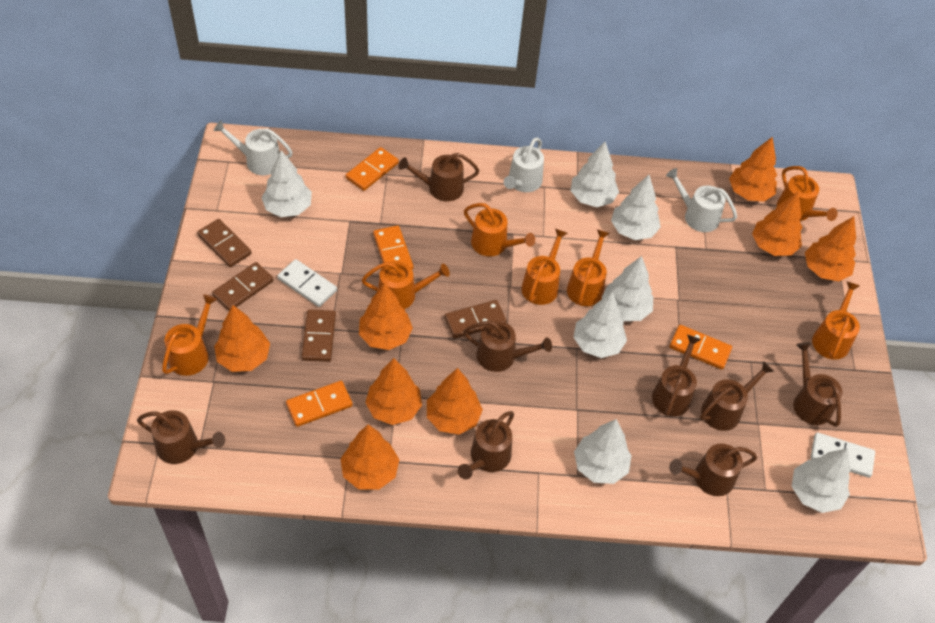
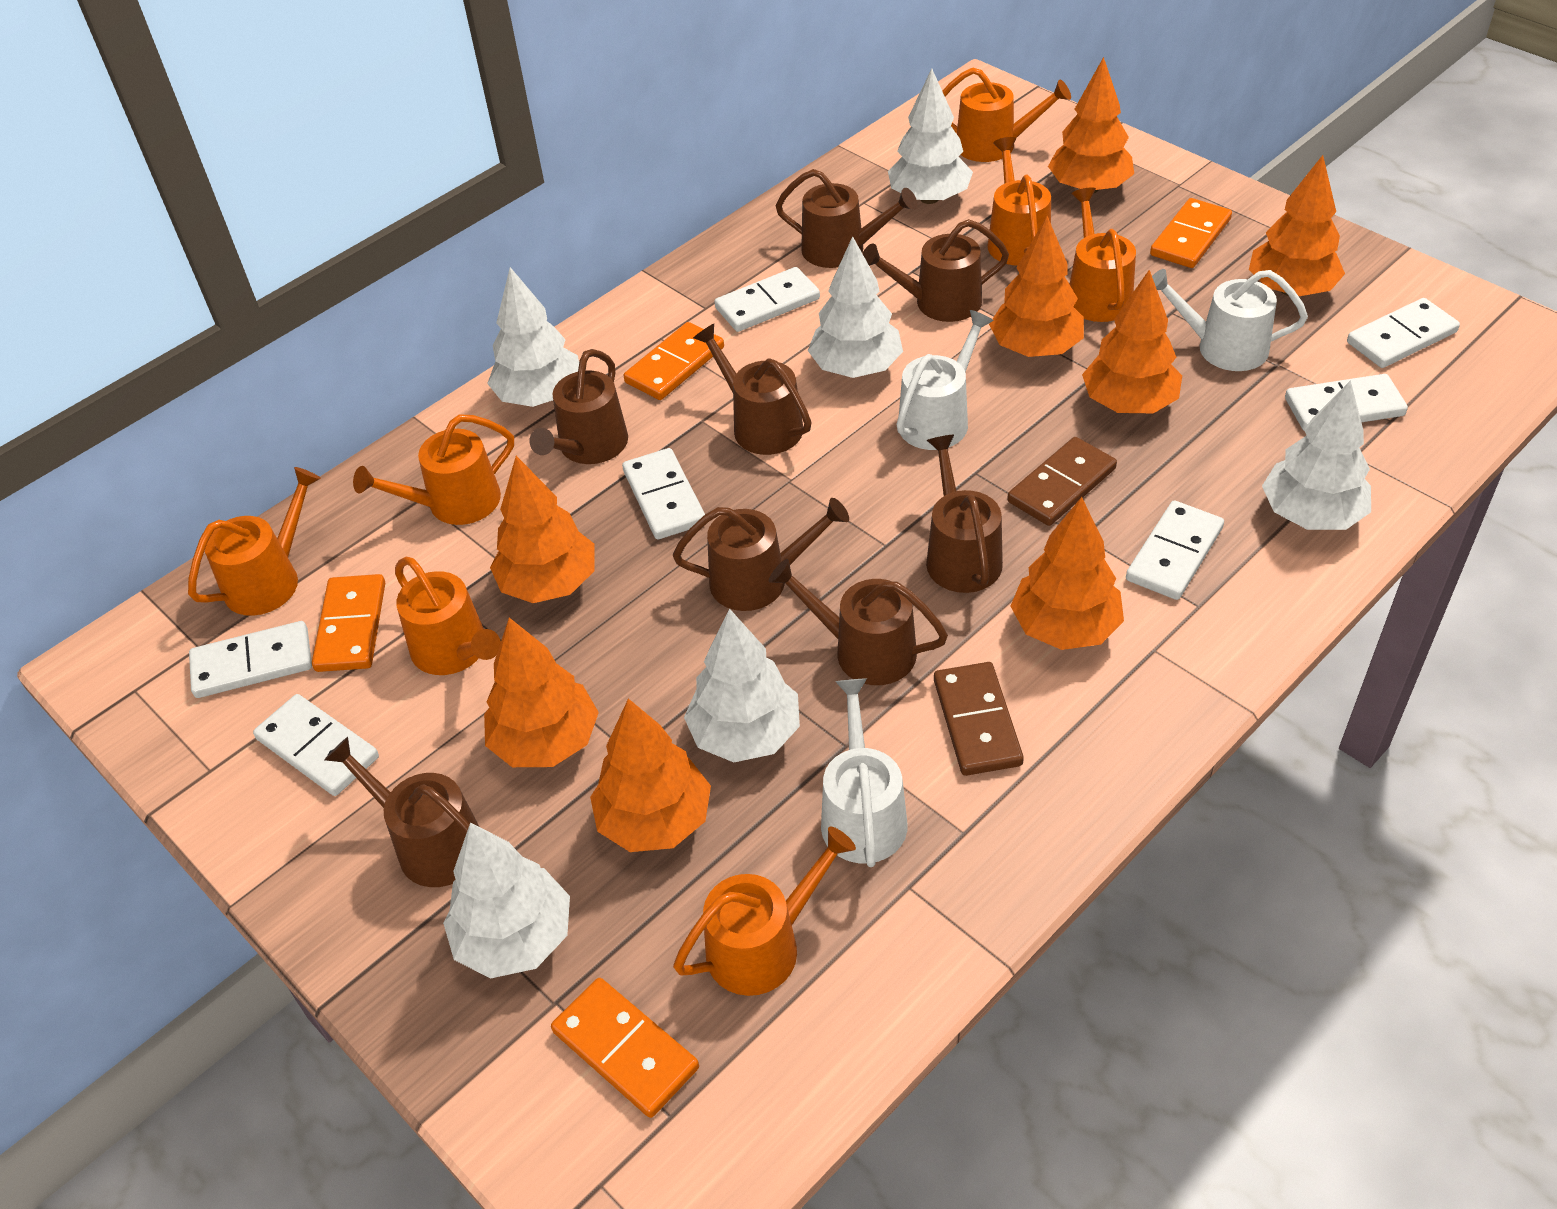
brown domino: 4 -> 2
white domino: 2 -> 7
white tree: 7 -> 6

